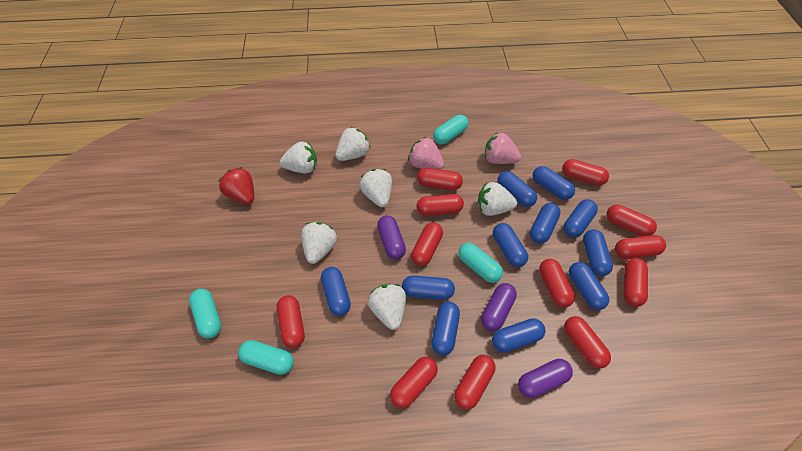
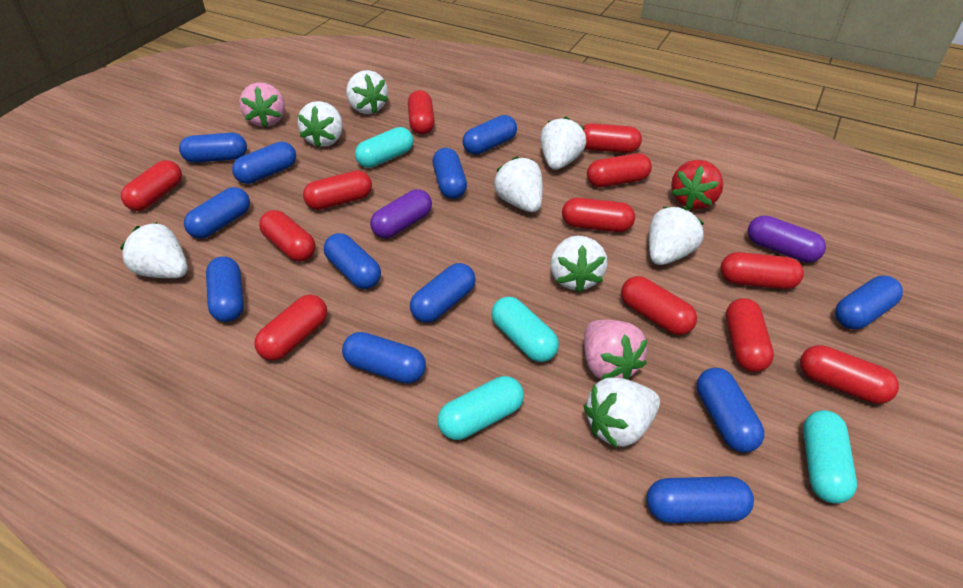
blue capsule: 11 -> 12
purple capsule: 3 -> 2
white strawberry: 6 -> 8

